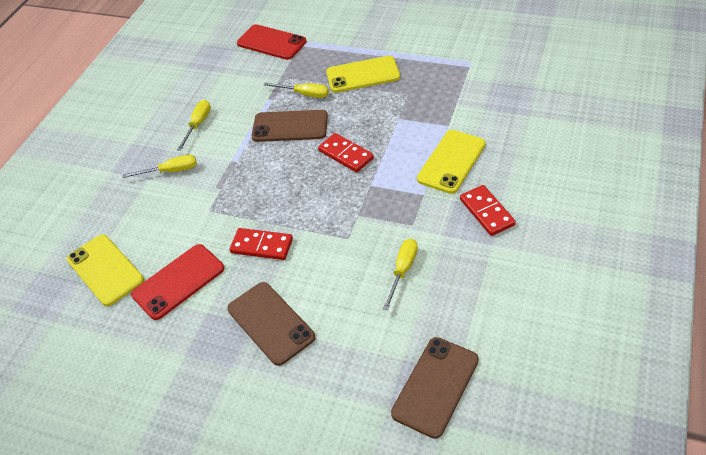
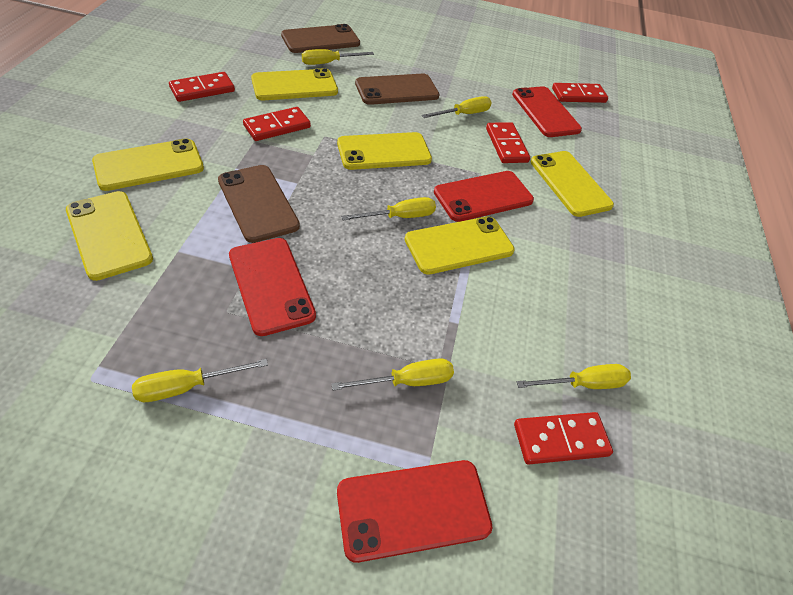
red domino: 3 -> 5
red phone: 2 -> 4
yellow phone: 3 -> 6
yellow screwdriver: 4 -> 6

